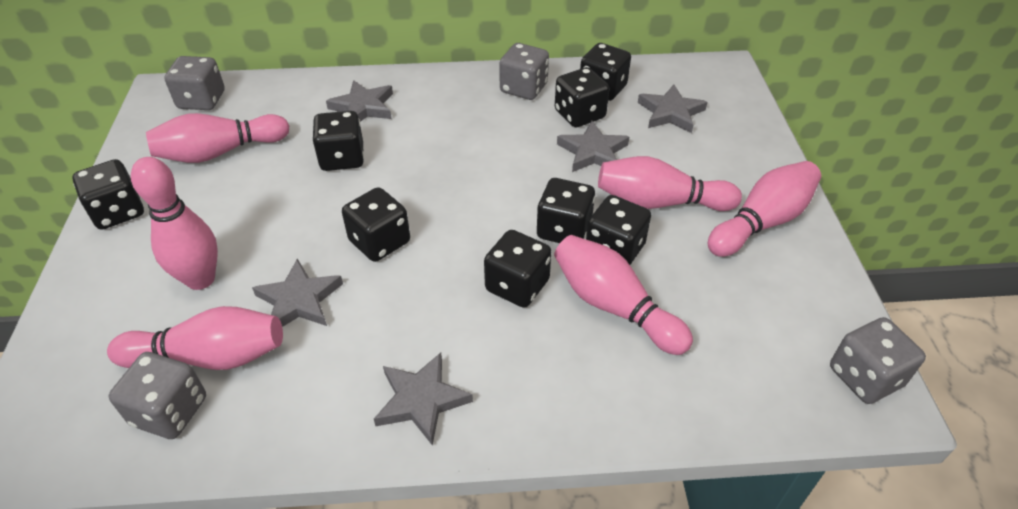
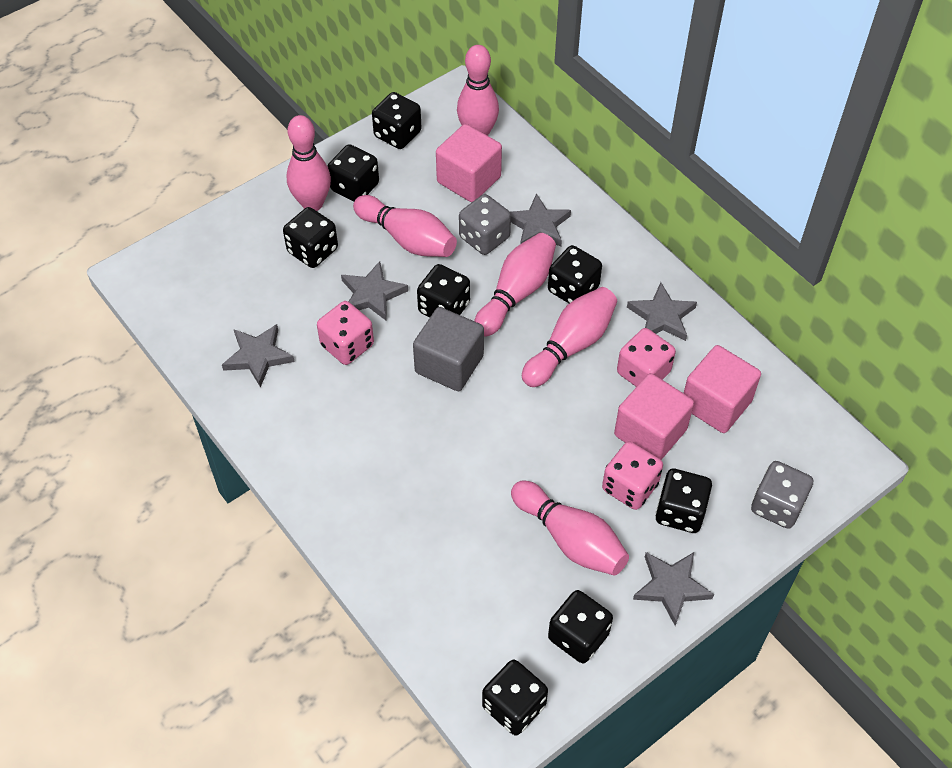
grey cube: 0 -> 1
grey dice: 4 -> 2
pink cube: 0 -> 3
pink dice: 0 -> 3

